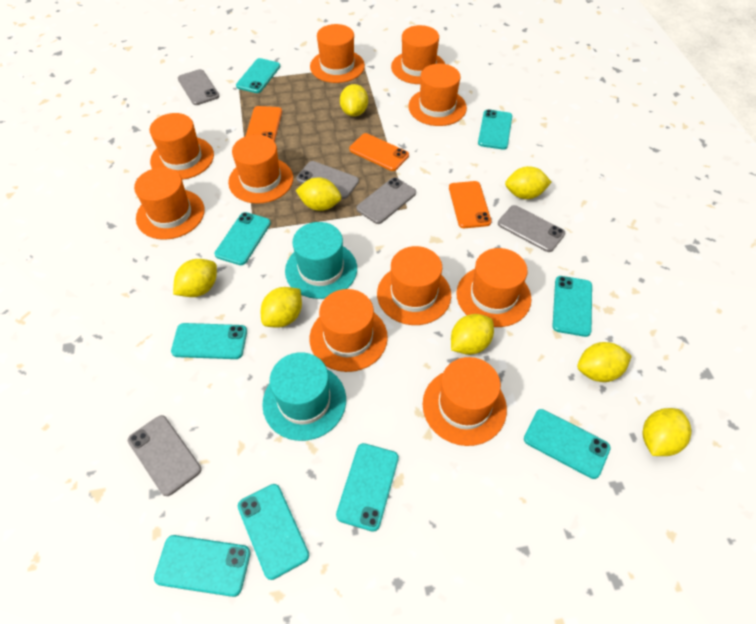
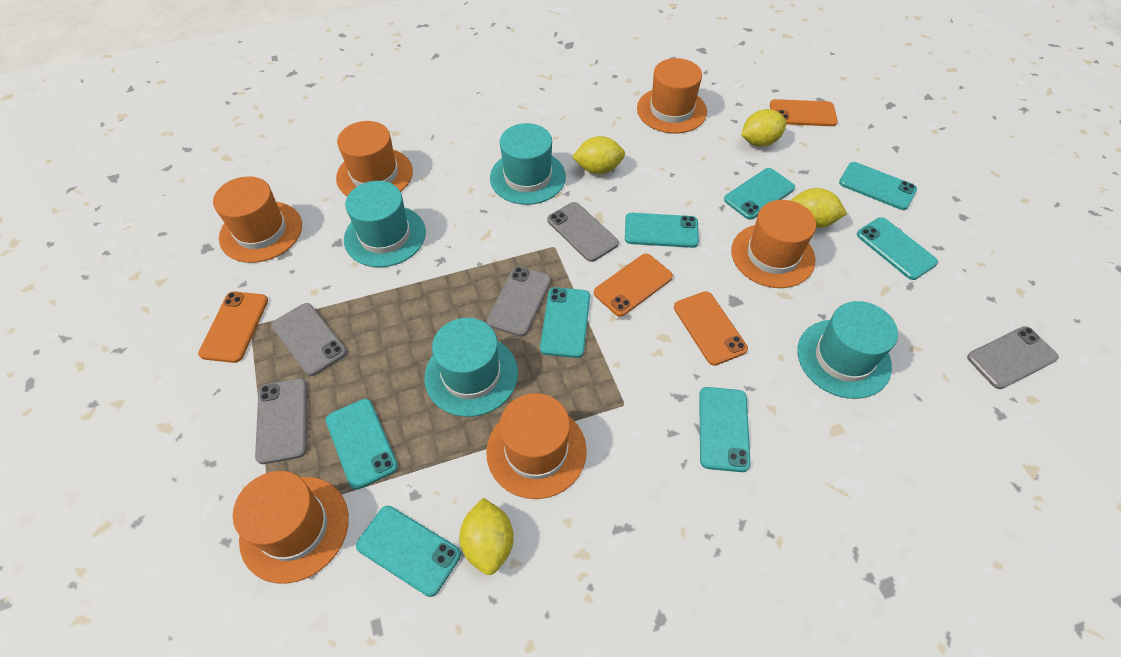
orange hat: 10 -> 6
orange phone: 3 -> 4
turquoise hat: 2 -> 4
turquoise phone: 9 -> 8
yellow lemon: 8 -> 4

